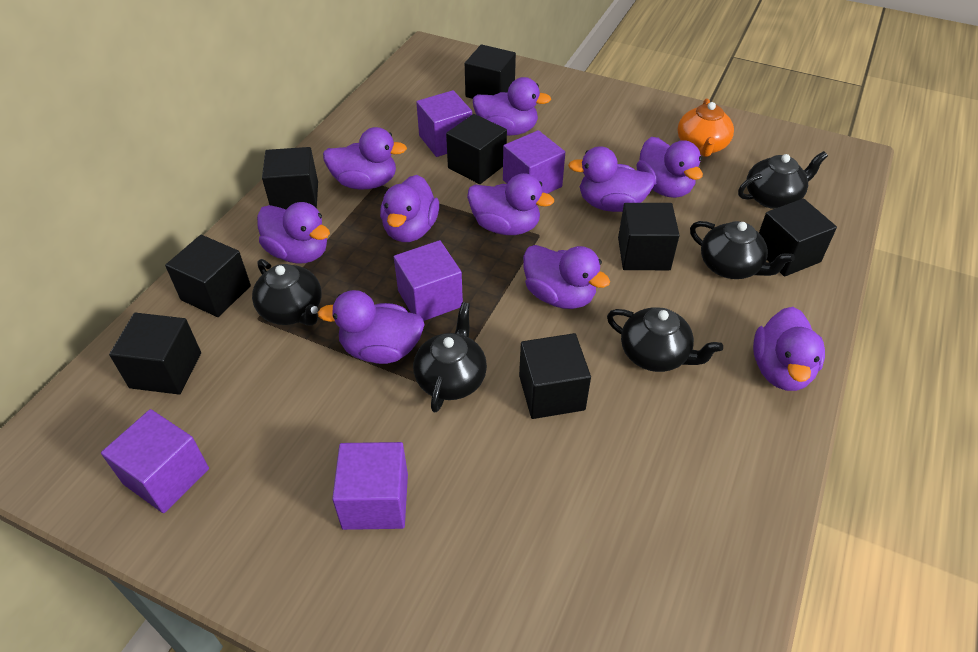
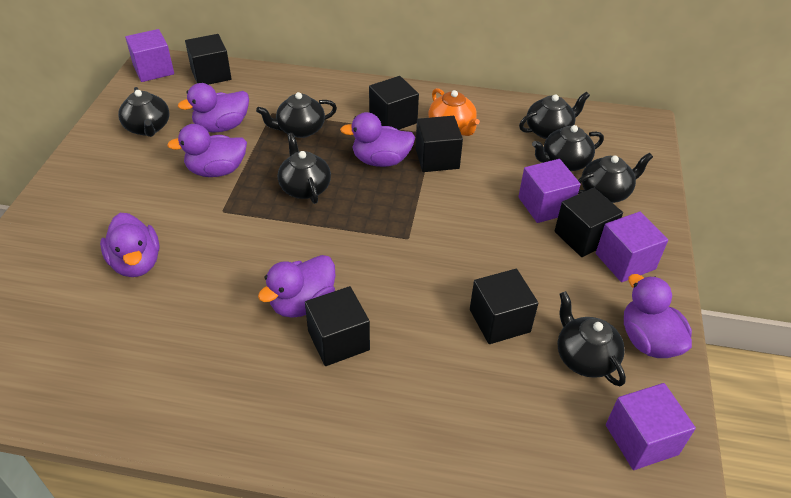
black cube: 8 -> 6
black teapot: 5 -> 7
purple cube: 5 -> 4
purple duck: 10 -> 6

